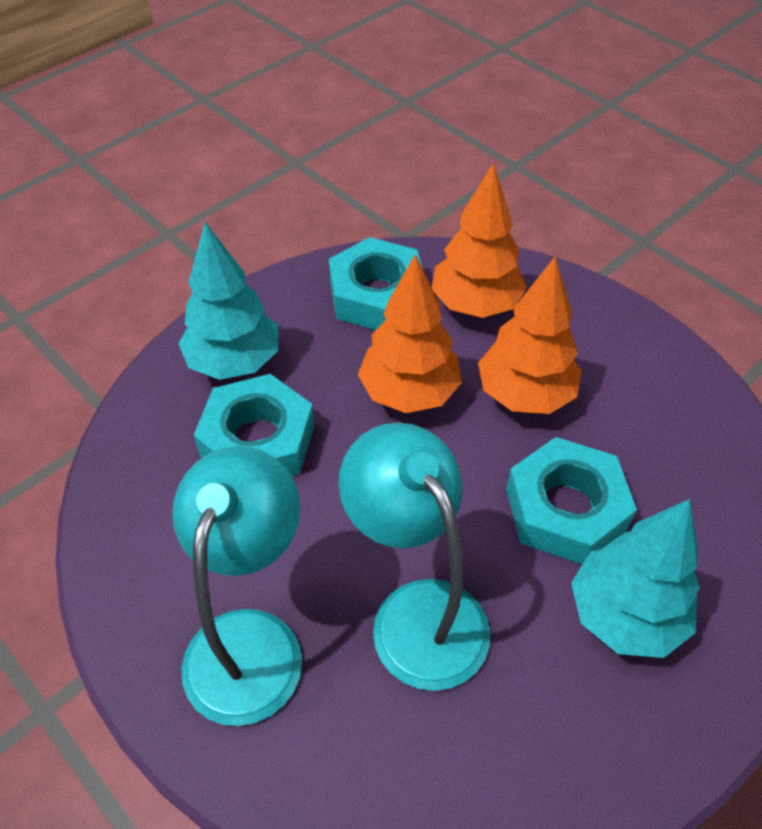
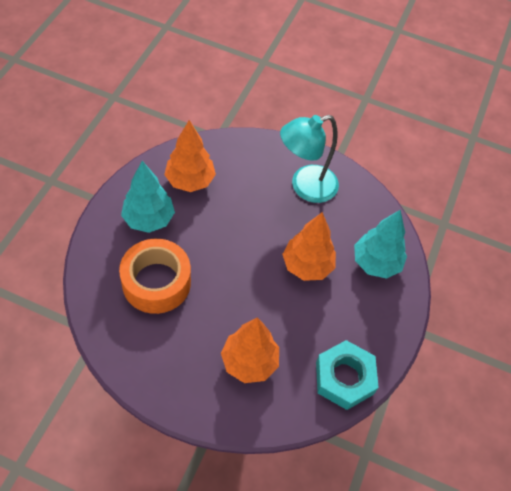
orange tape: 0 -> 1
turquoise lamp: 2 -> 1
turquoise nut: 3 -> 1

